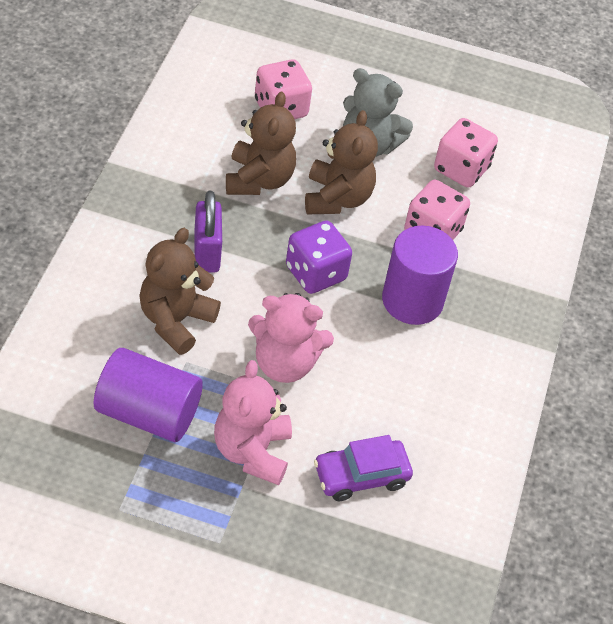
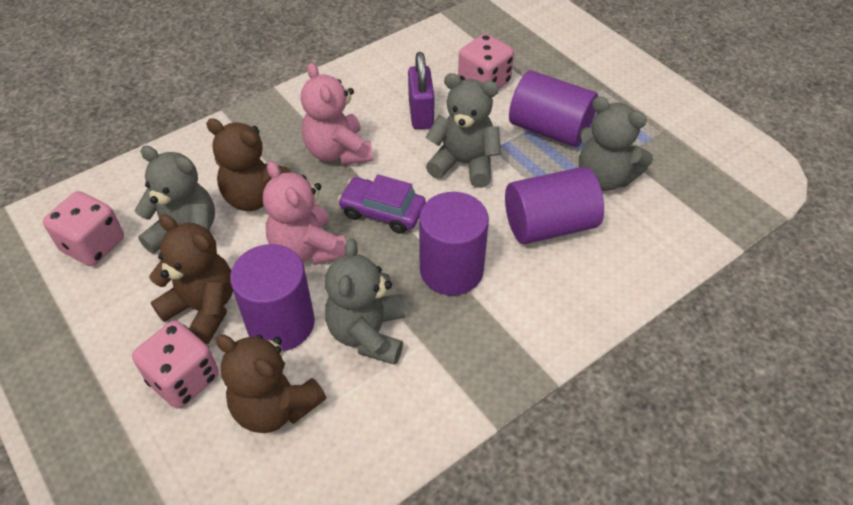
grey teddy bear: 1 -> 4
purple cylinder: 2 -> 4
purple dice: 1 -> 0

